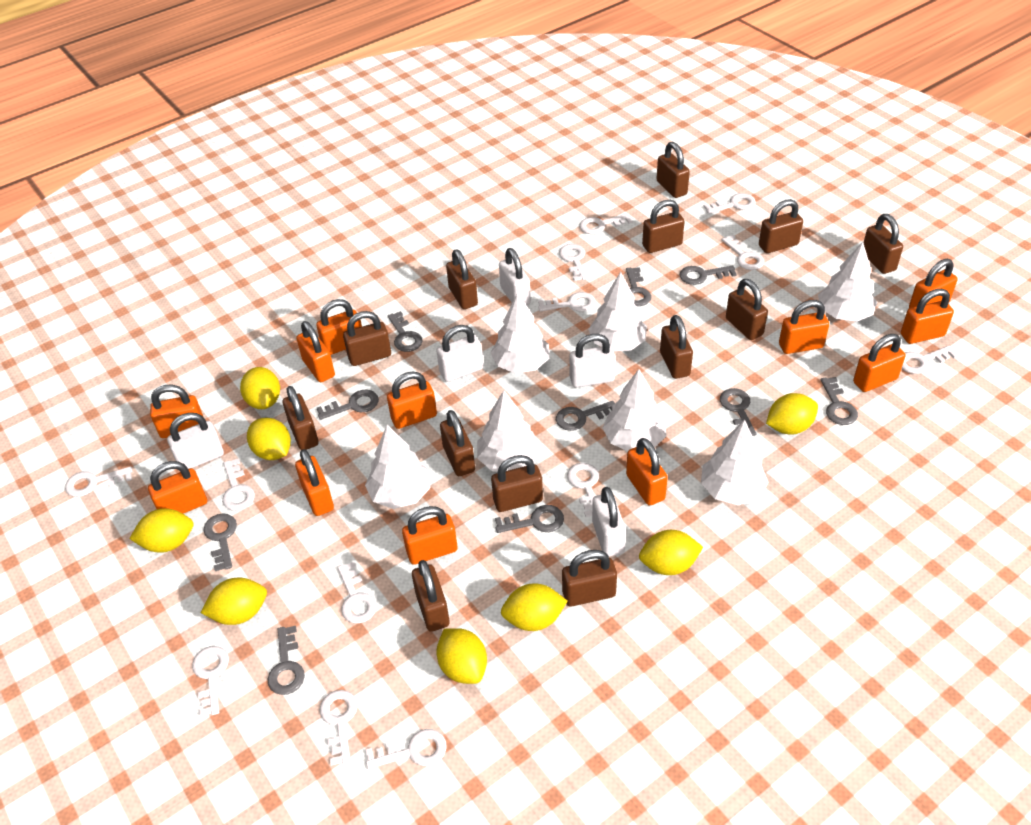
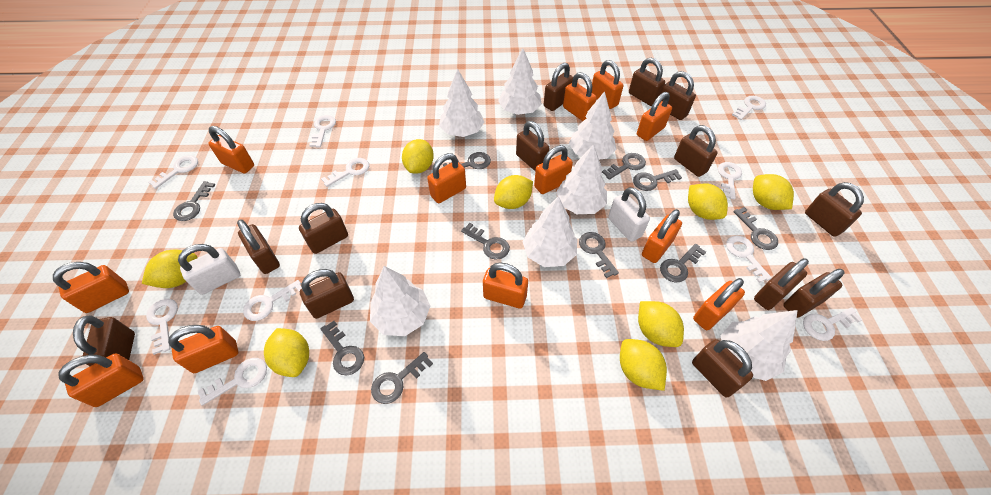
white key: 13 -> 10
white padlock: 5 -> 2

